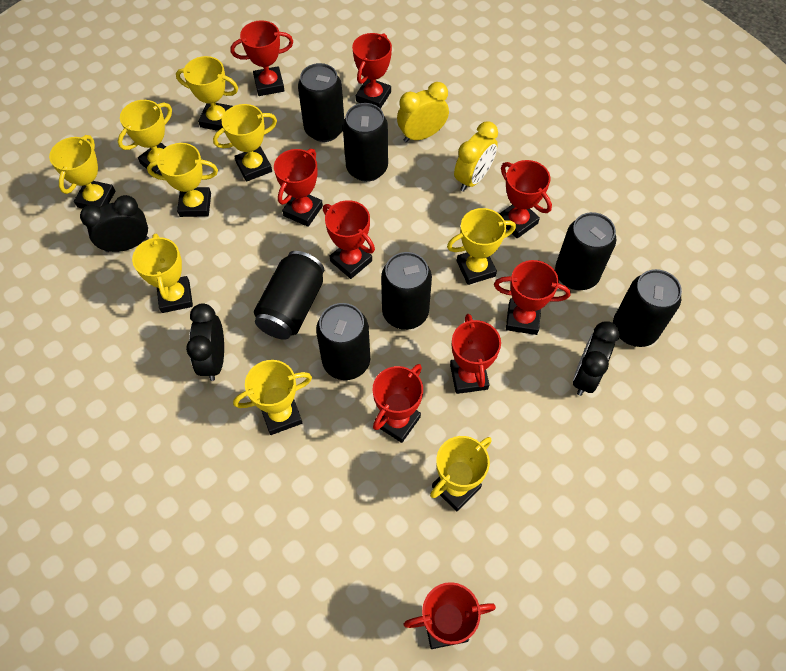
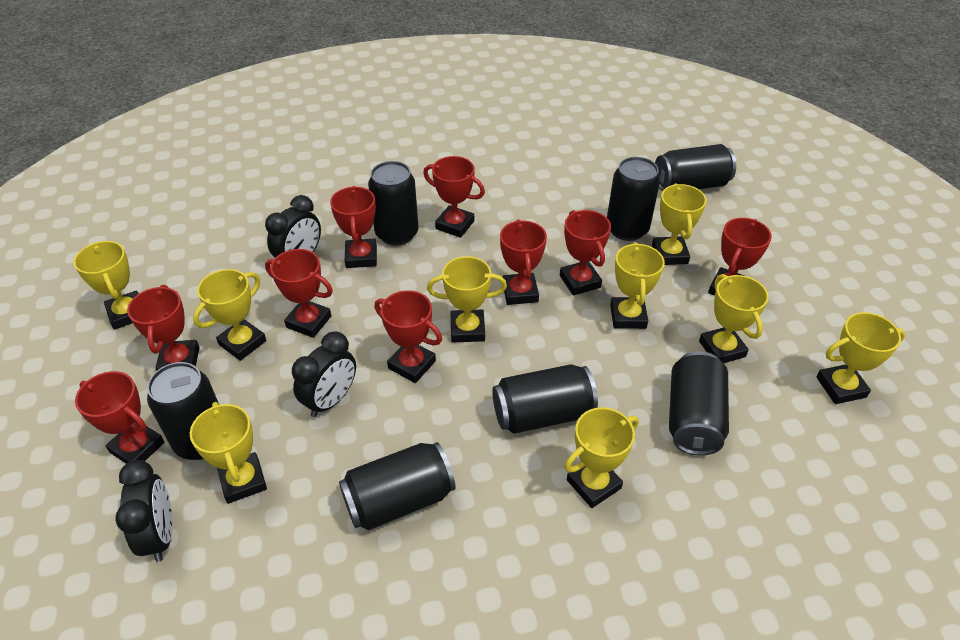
yellow clock: 2 -> 0

